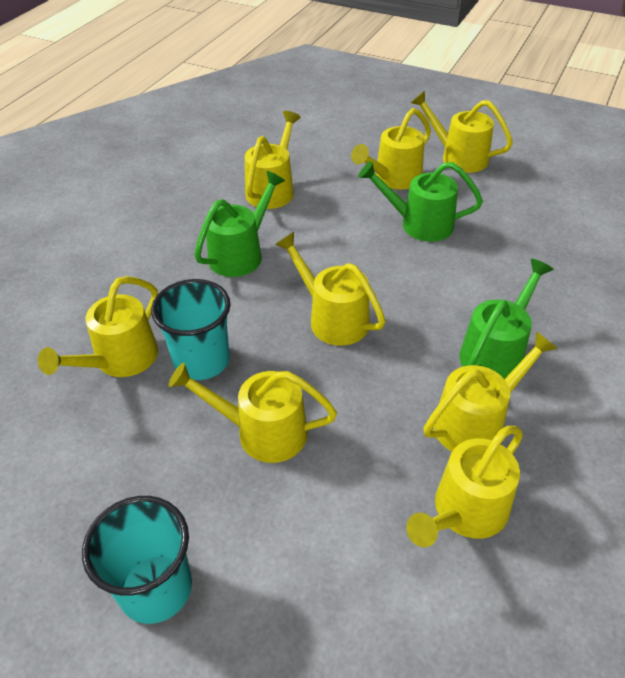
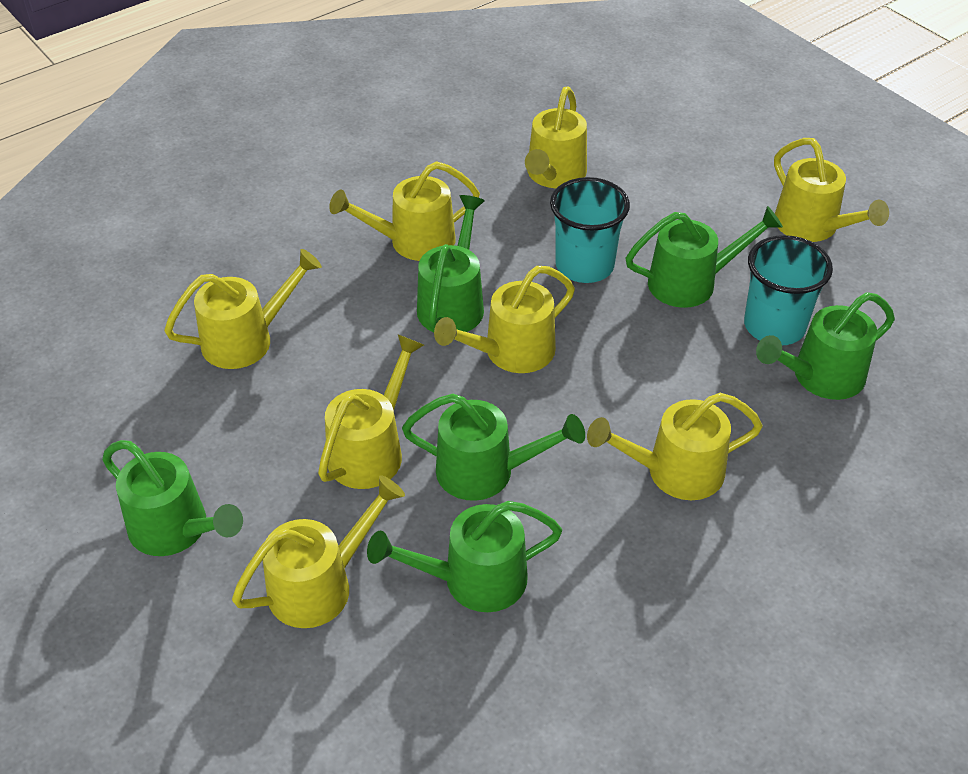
green watering can: 3 -> 6

